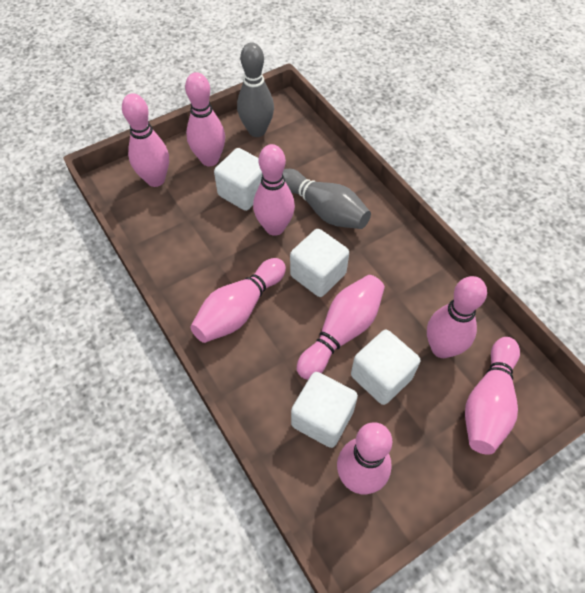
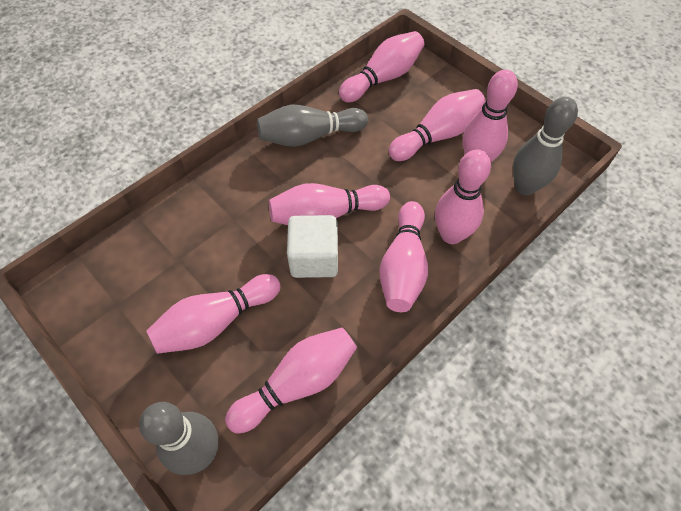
grey bowling pin: 2 -> 3
white cube: 4 -> 1

